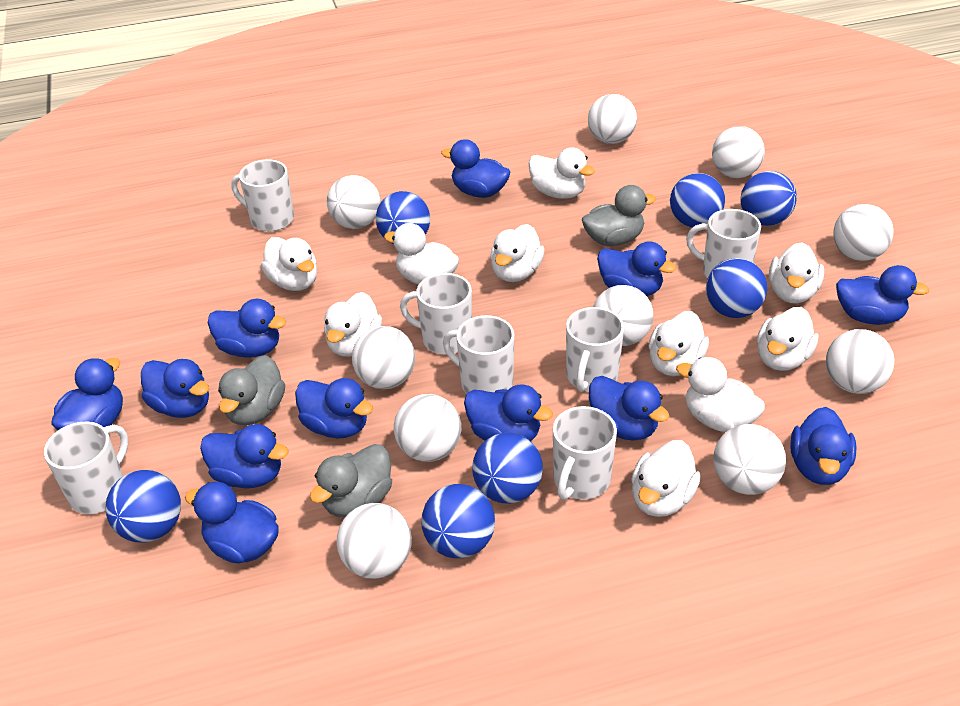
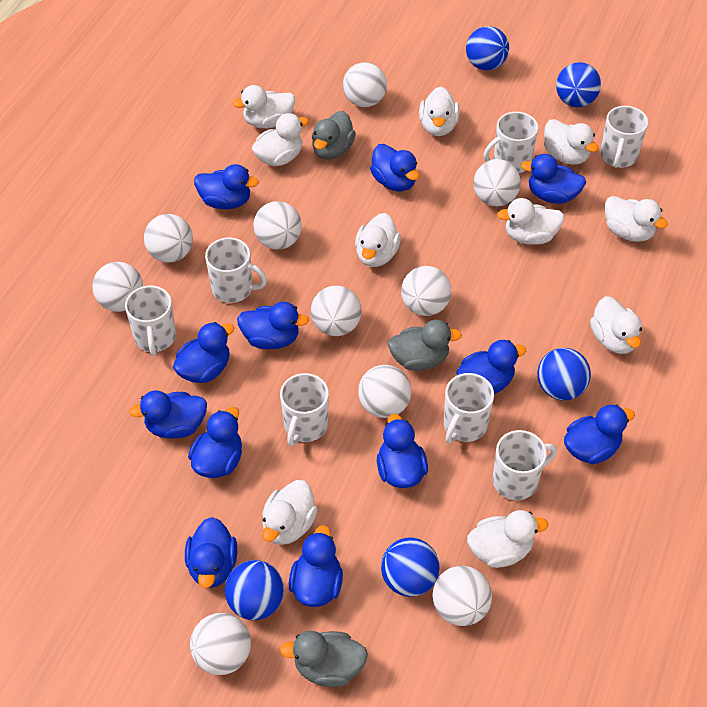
blue ball: 7 -> 5

